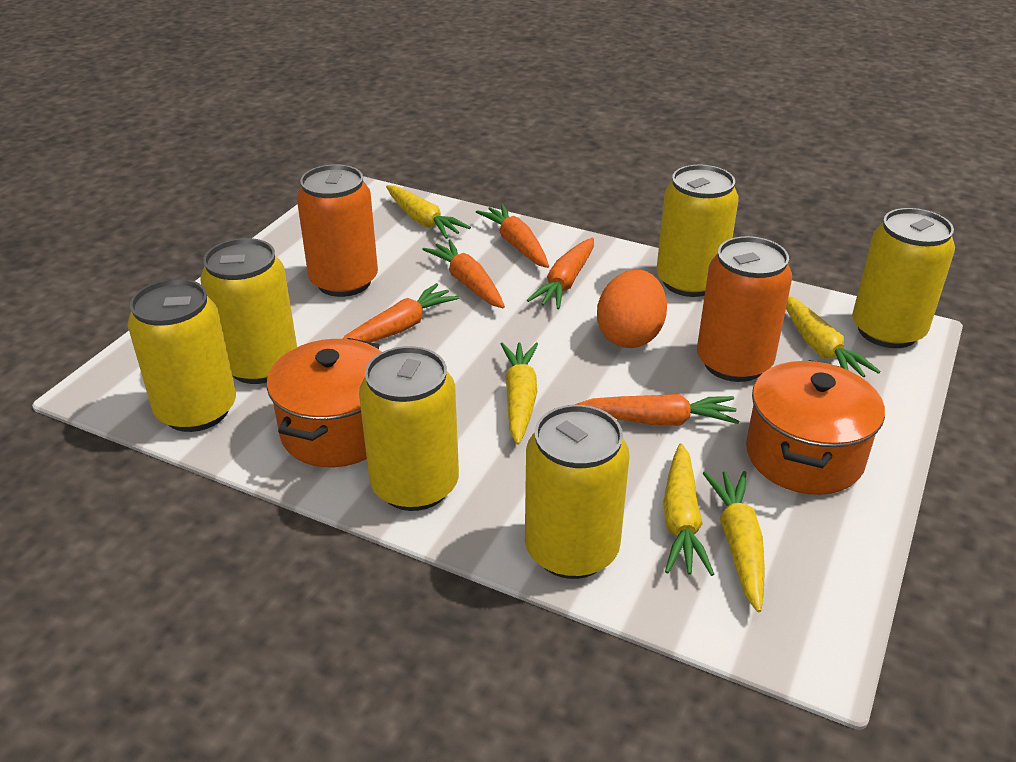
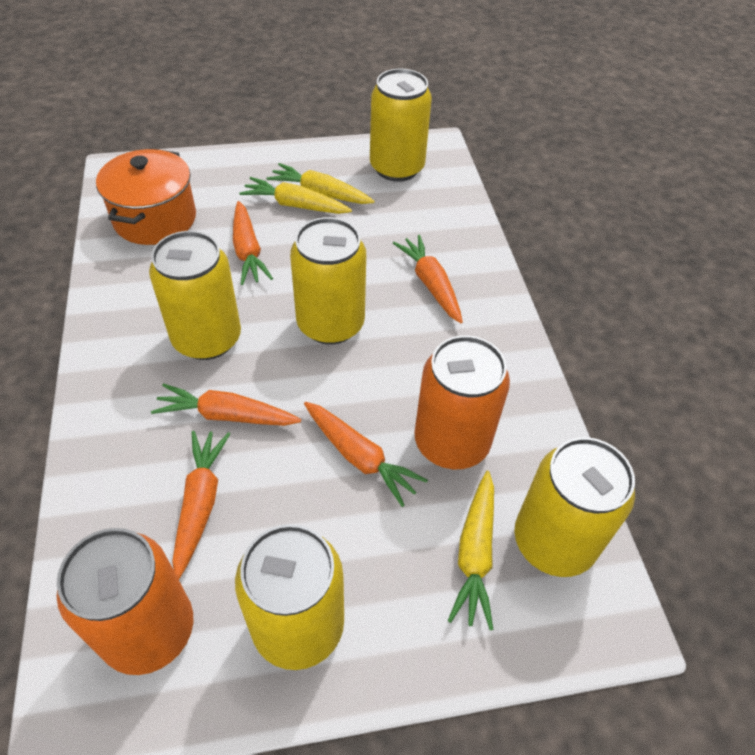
orange egg: 1 -> 0
orange pot: 2 -> 1
yellow can: 6 -> 5
yellow carrot: 5 -> 3

